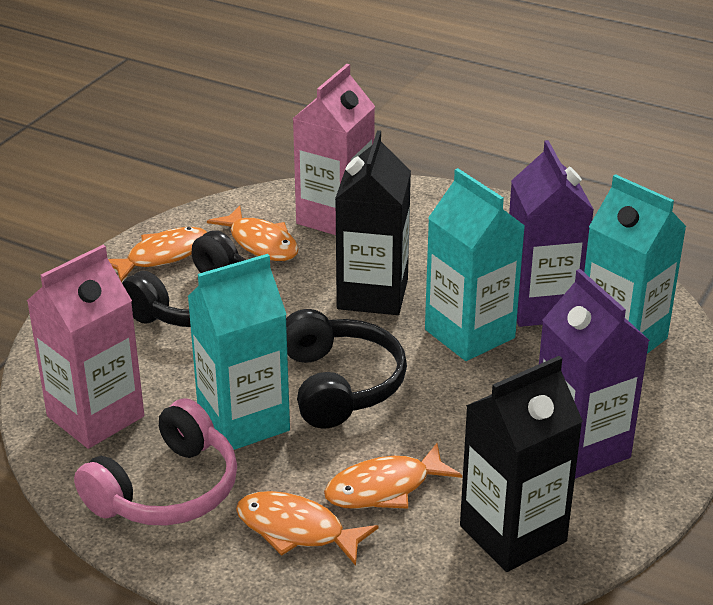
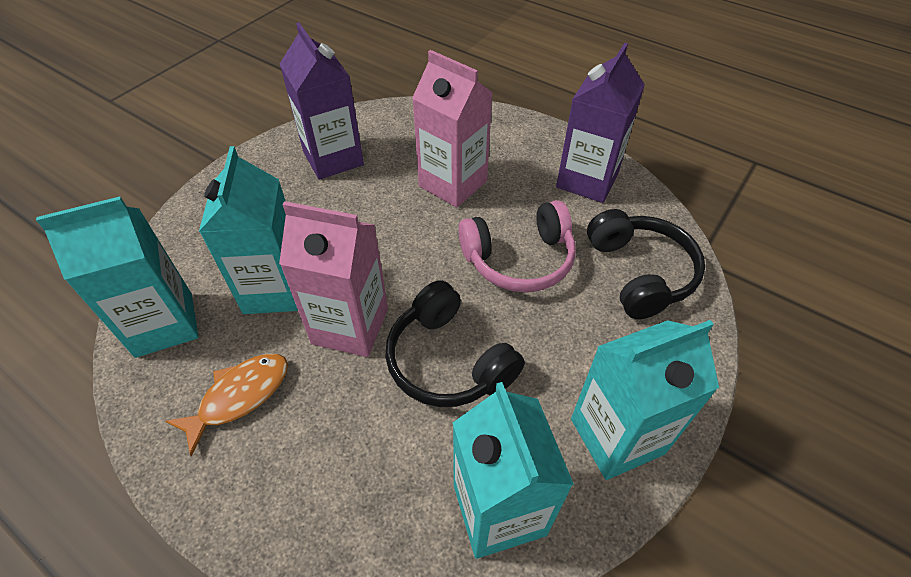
black carton: 2 -> 0
orange fish: 4 -> 1
turquoise carton: 3 -> 4

